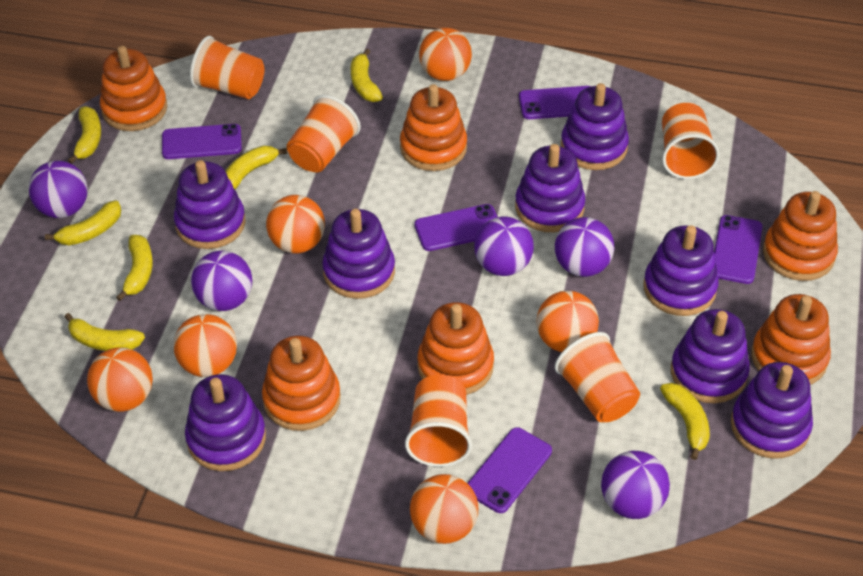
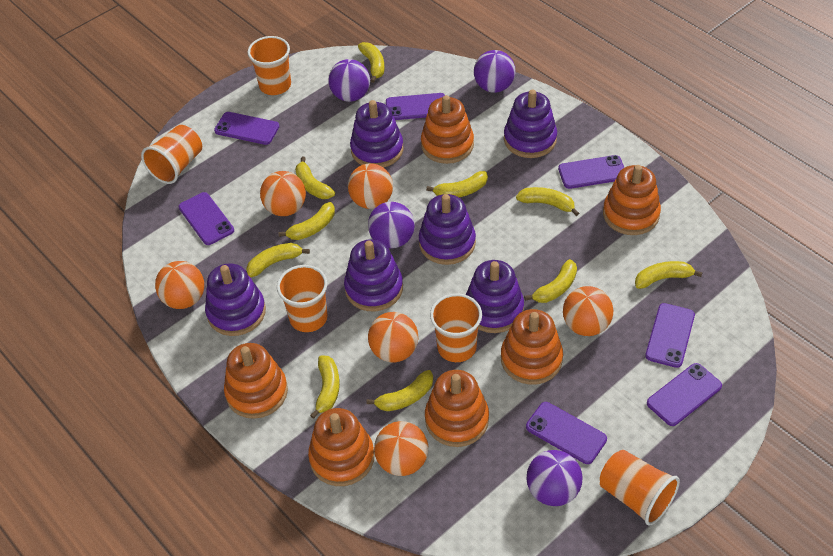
purple ball: 5 -> 4
purple phone: 5 -> 7
purple stacking toy: 8 -> 6
yellow banana: 7 -> 10

